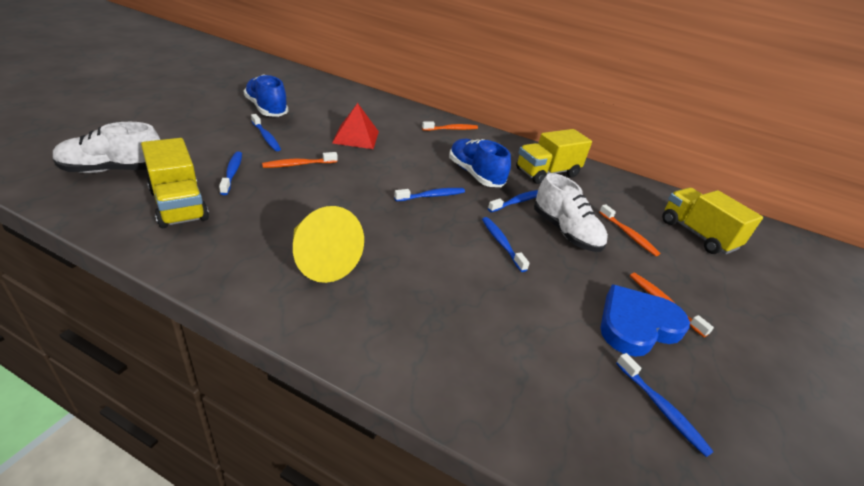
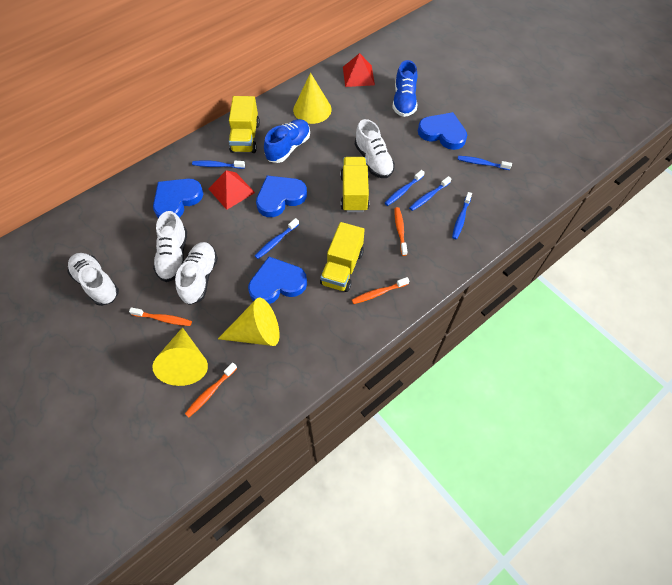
blue heart: 1 -> 4
red pyramid: 1 -> 2
white shoe: 2 -> 4
yellow cone: 1 -> 3

